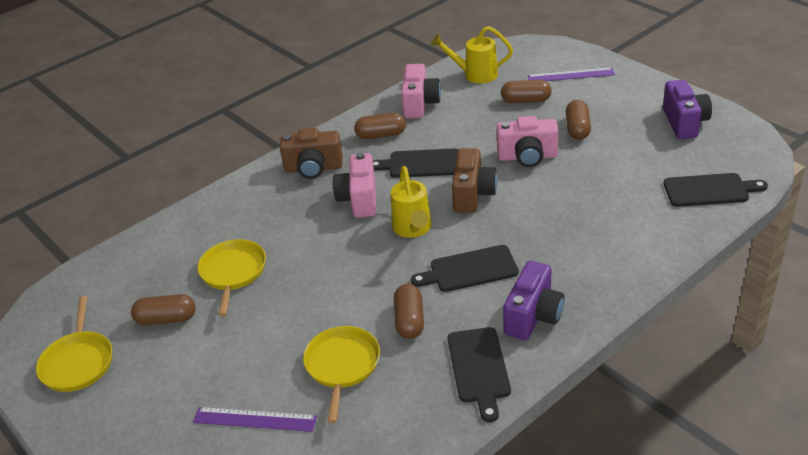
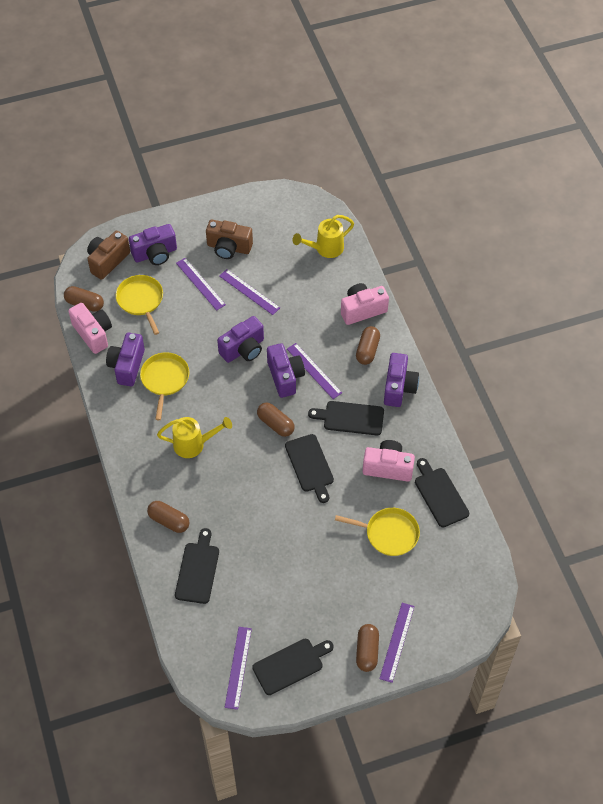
black cutting board: 4 -> 5
purple camera: 2 -> 5
purple ruler: 2 -> 5

